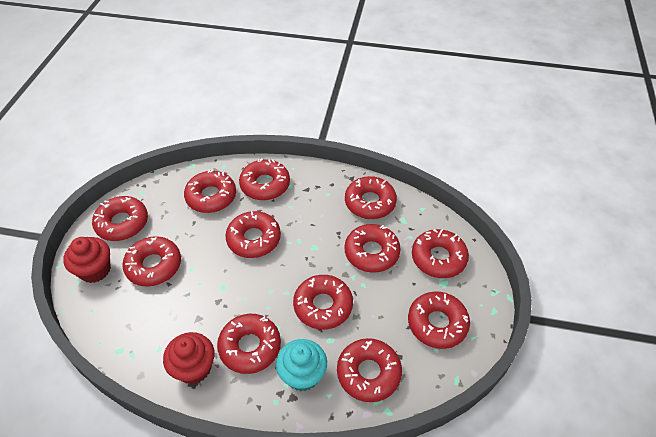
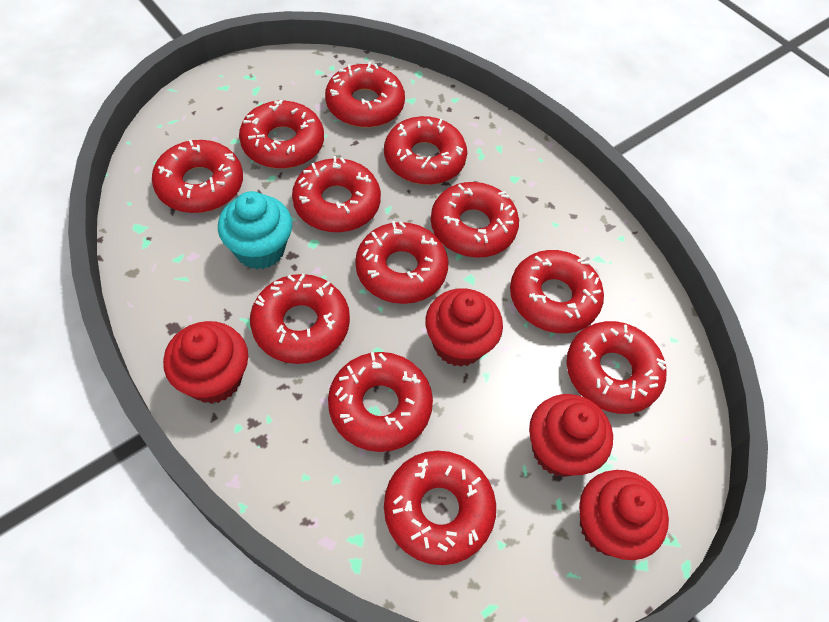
red cupcake: 2 -> 4

